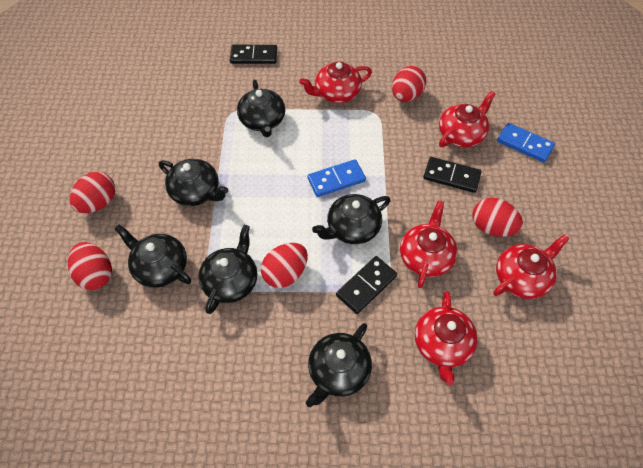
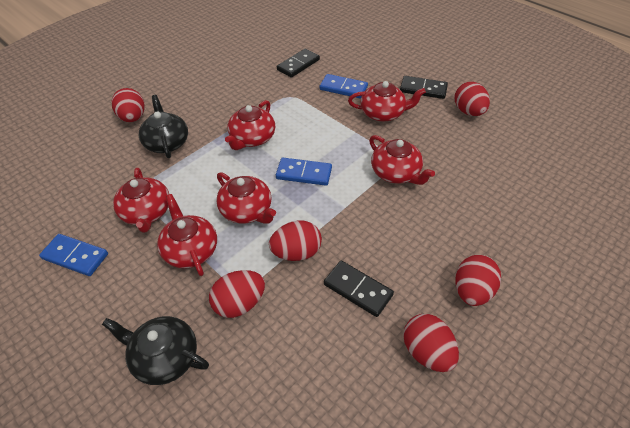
black teapot: 6 -> 2
blue domino: 2 -> 3
red egg: 5 -> 6
red teapot: 5 -> 6

